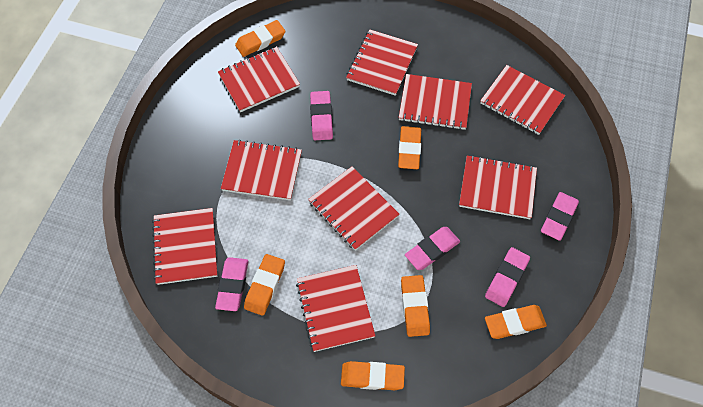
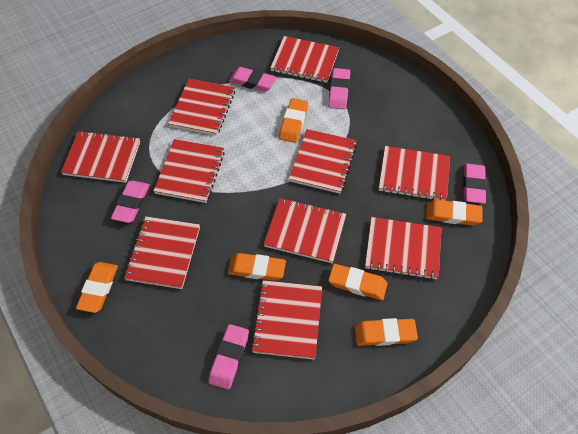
red notebook: 9 -> 10

